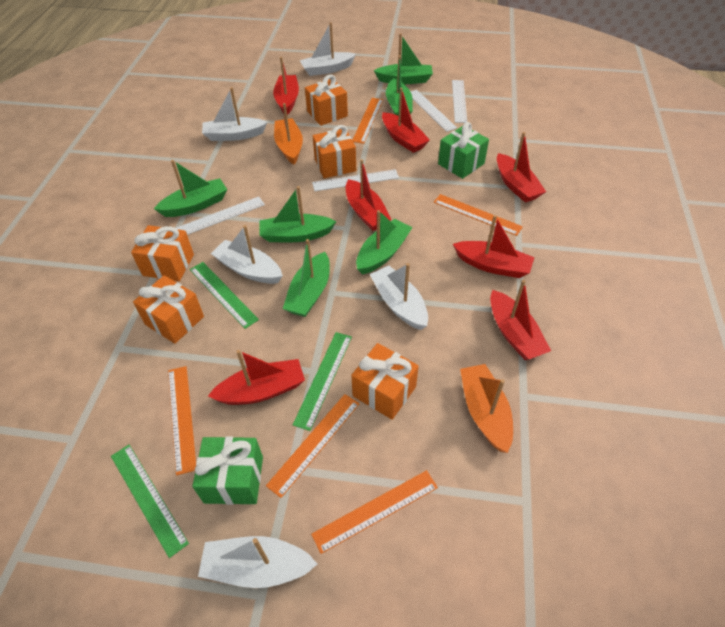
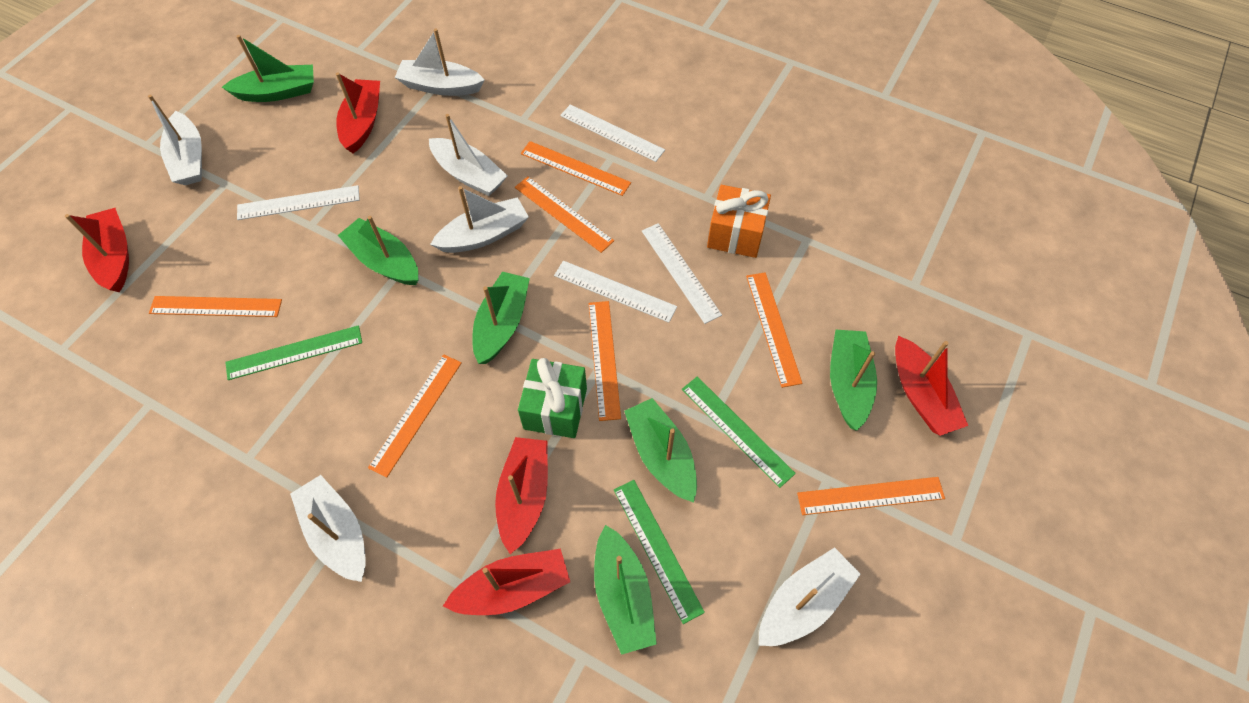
green gift: 2 -> 1
orange boat: 2 -> 0
orange gift: 5 -> 1
orange ruler: 5 -> 7
red boat: 7 -> 5
white boat: 5 -> 6

